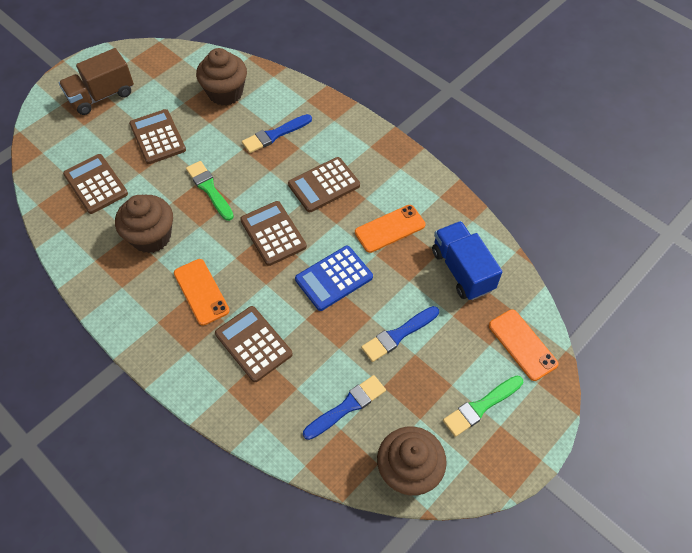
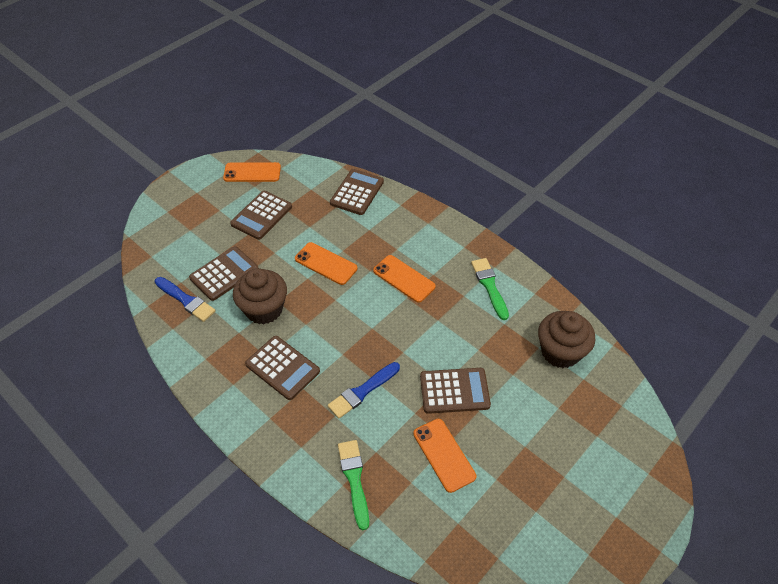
blue brush: 3 -> 2
blue calculator: 1 -> 0
blue truck: 1 -> 0
brown cupcake: 3 -> 2
brown truck: 1 -> 0
orange phone: 3 -> 4

